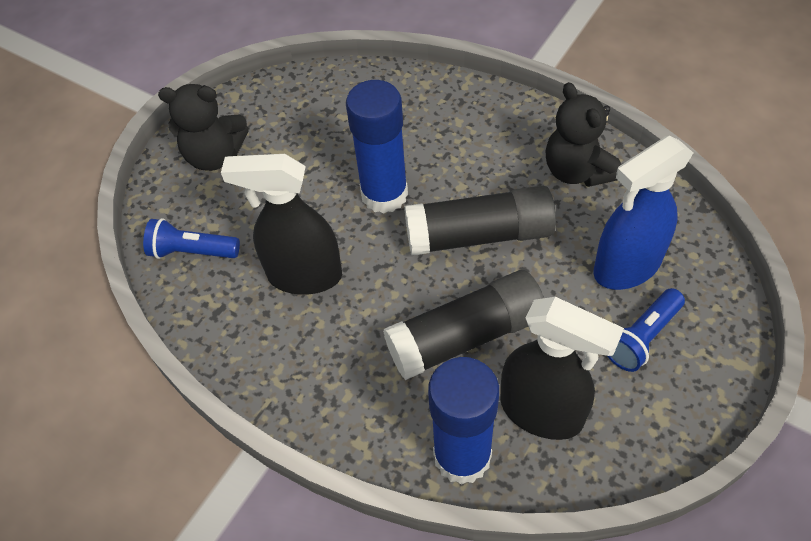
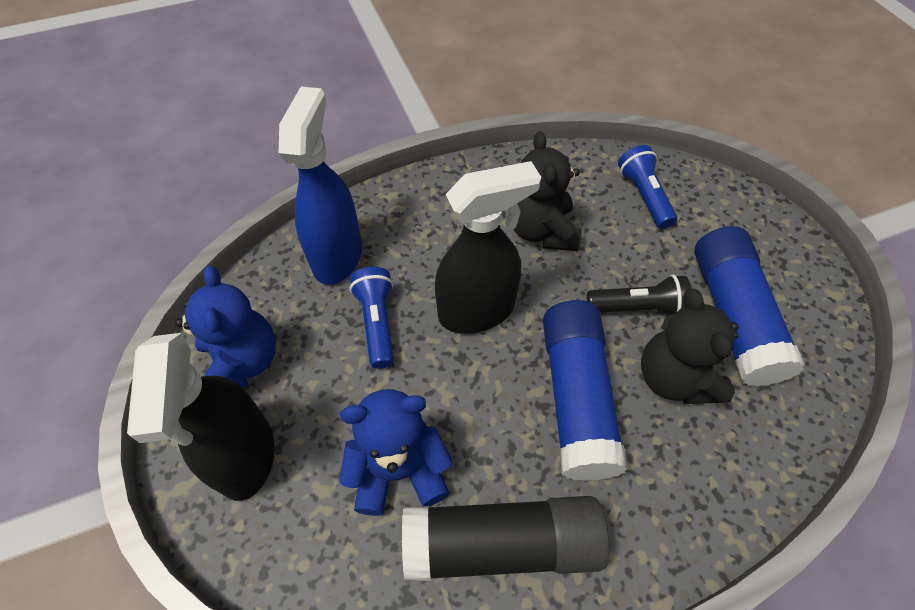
black flashlight: 0 -> 1
black glue stick: 2 -> 1
blue teddy bear: 0 -> 2

